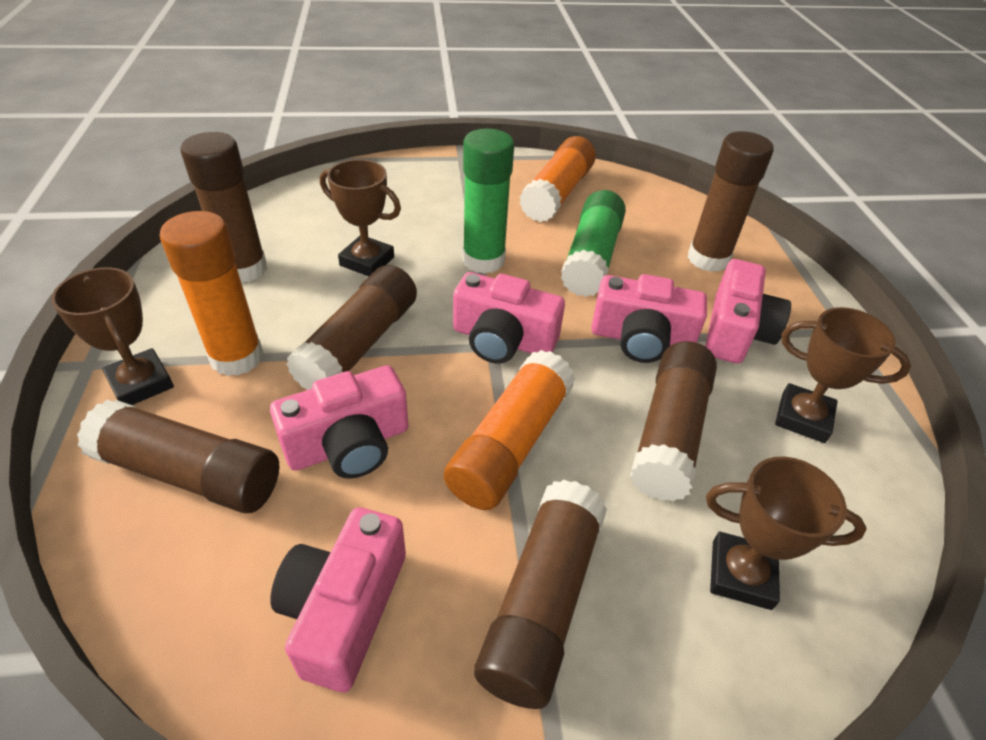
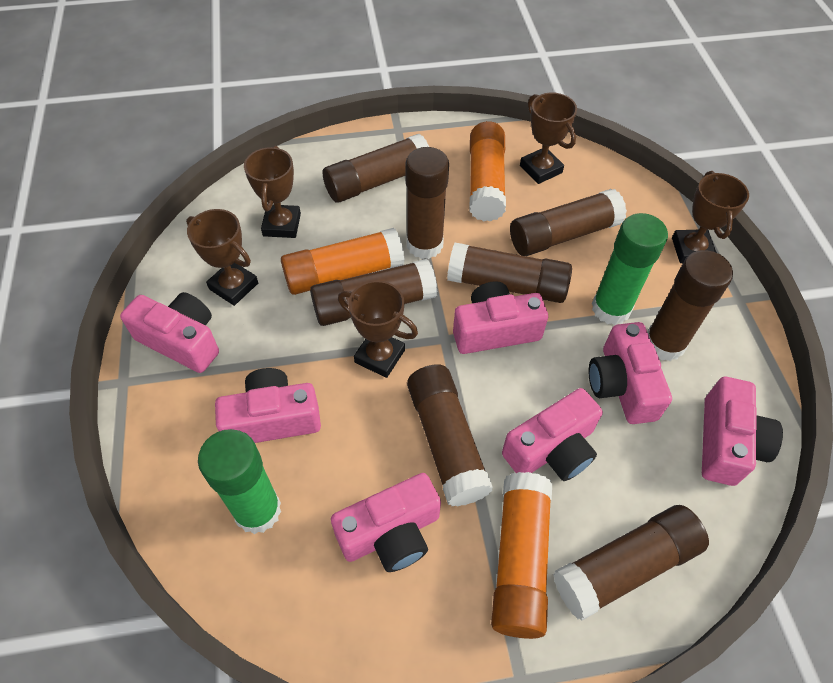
brown glue stick: 6 -> 8
brown trophy: 4 -> 5
pink camera: 5 -> 7

